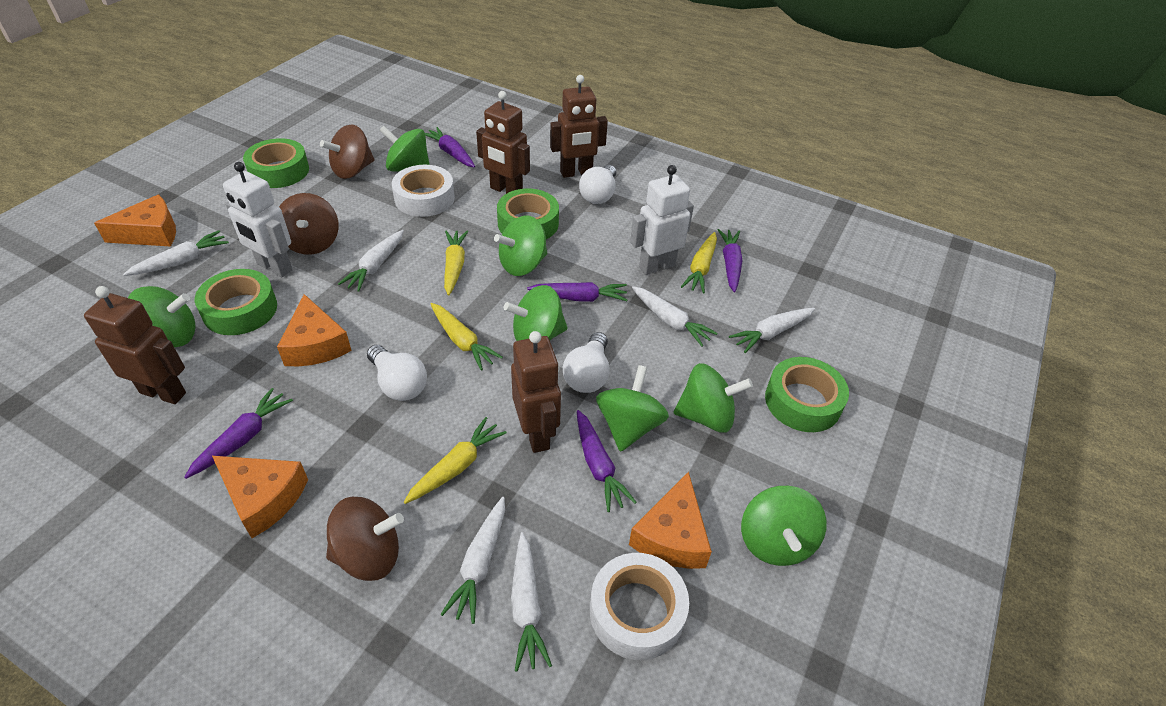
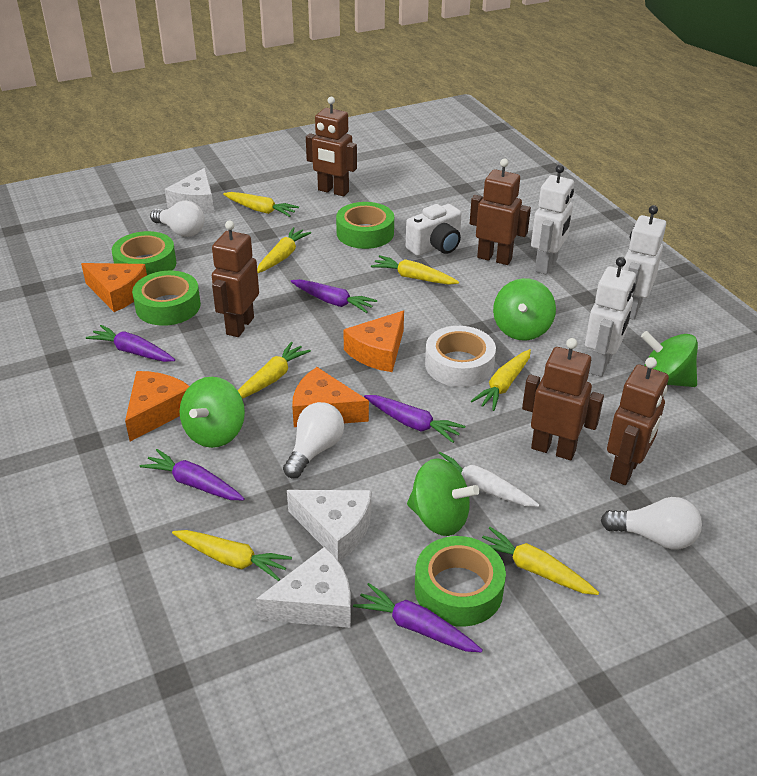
brown robot: 4 -> 5
brown spinning top: 3 -> 0
green spinning top: 7 -> 4
white camera: 0 -> 1
white carrot: 6 -> 1
white cheese: 0 -> 3
white robot: 2 -> 3
white tape: 2 -> 1
yellow carrot: 4 -> 7

